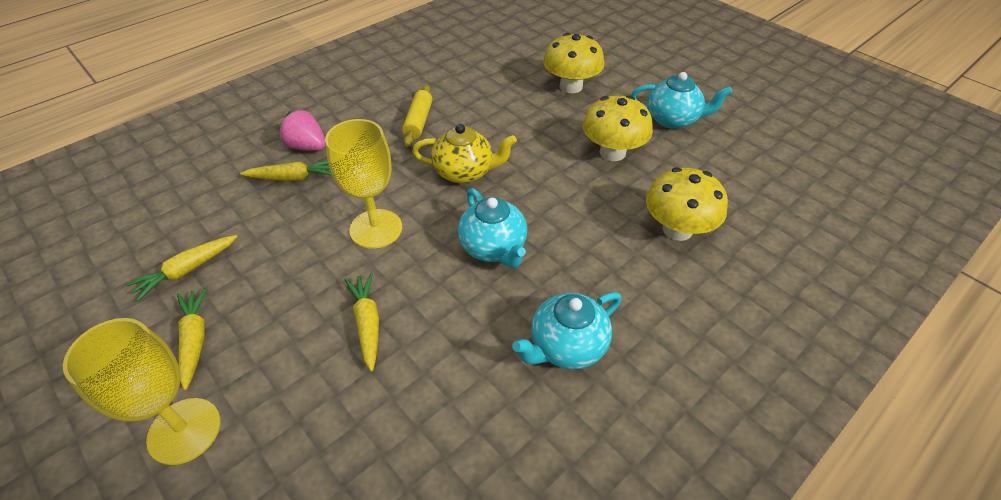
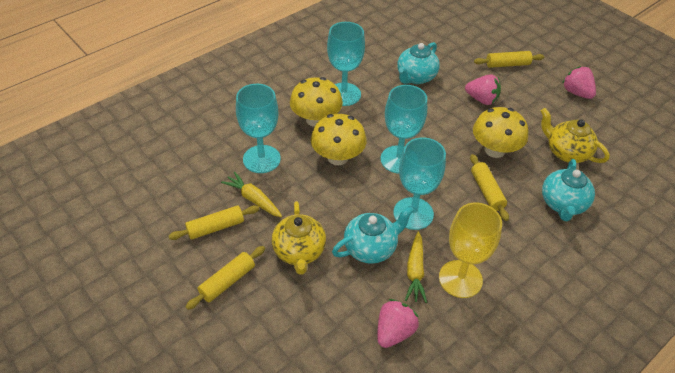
pink strawberry: 1 -> 3
turquoise goblet: 0 -> 4
yellow carrot: 4 -> 2
yellow goblet: 2 -> 1
yellow rolling pin: 1 -> 4
yellow teapot: 1 -> 2

